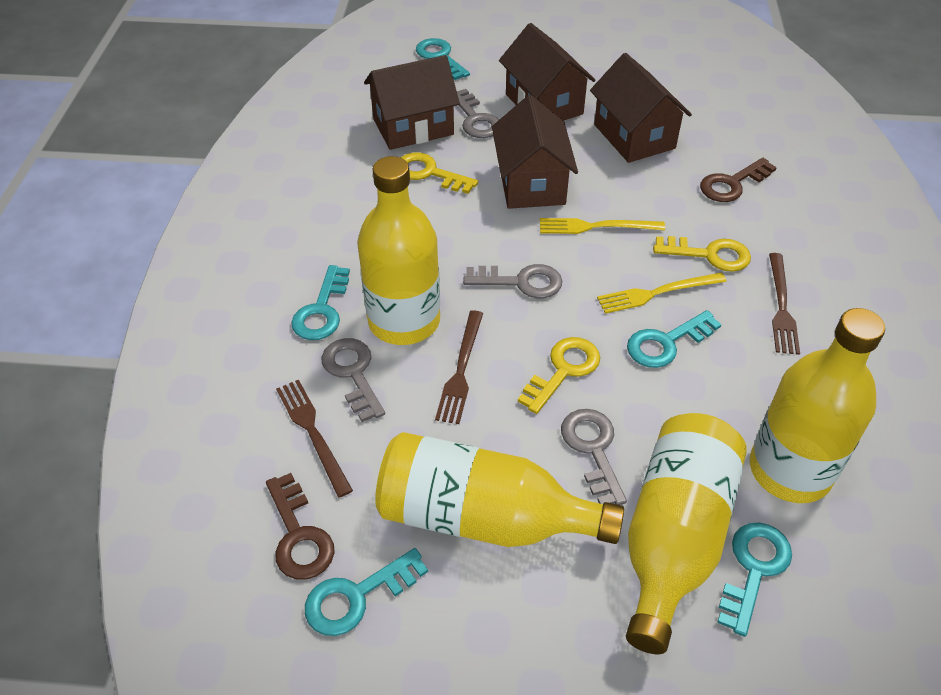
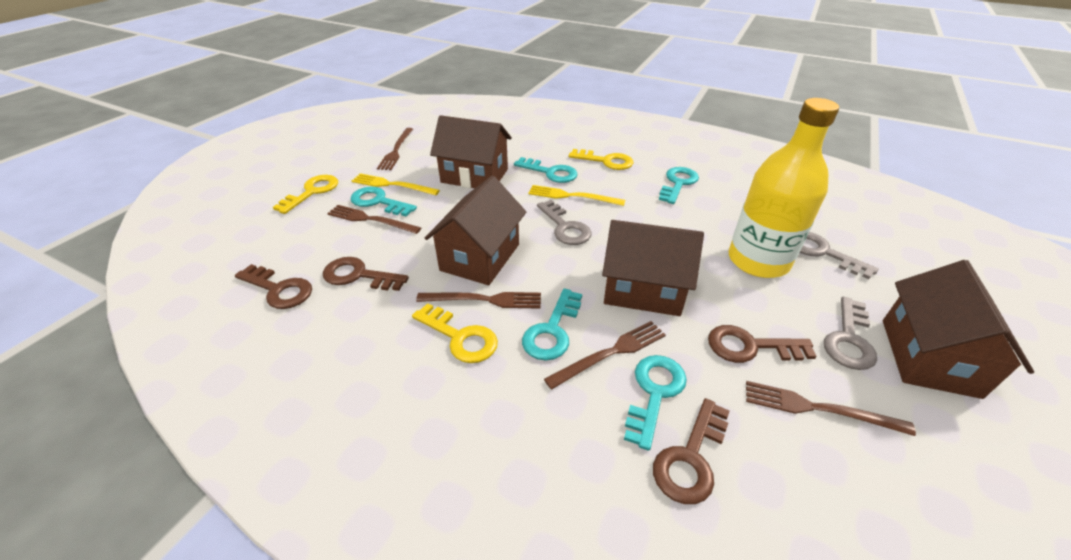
brown fork: 3 -> 5
brown key: 2 -> 4
grey key: 4 -> 3
yellow bottle: 4 -> 1

